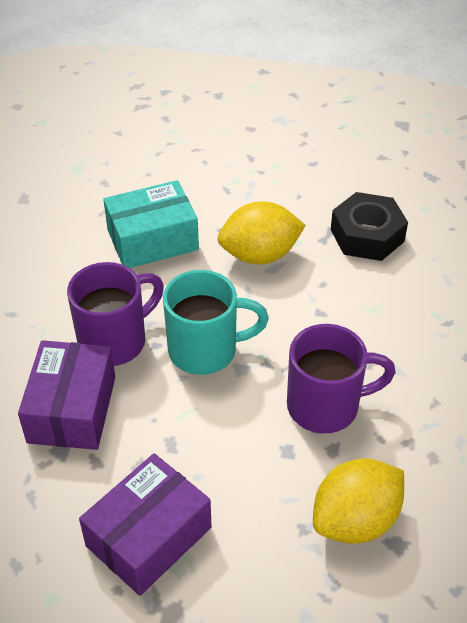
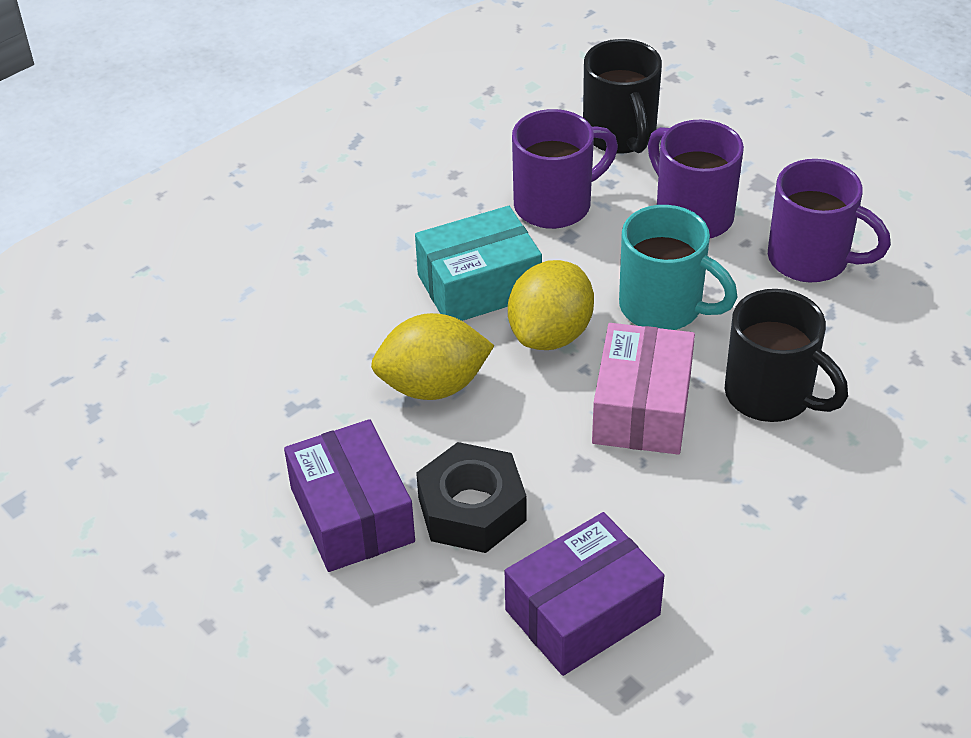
black mug: 0 -> 2
pink box: 0 -> 1
purple mug: 2 -> 3

